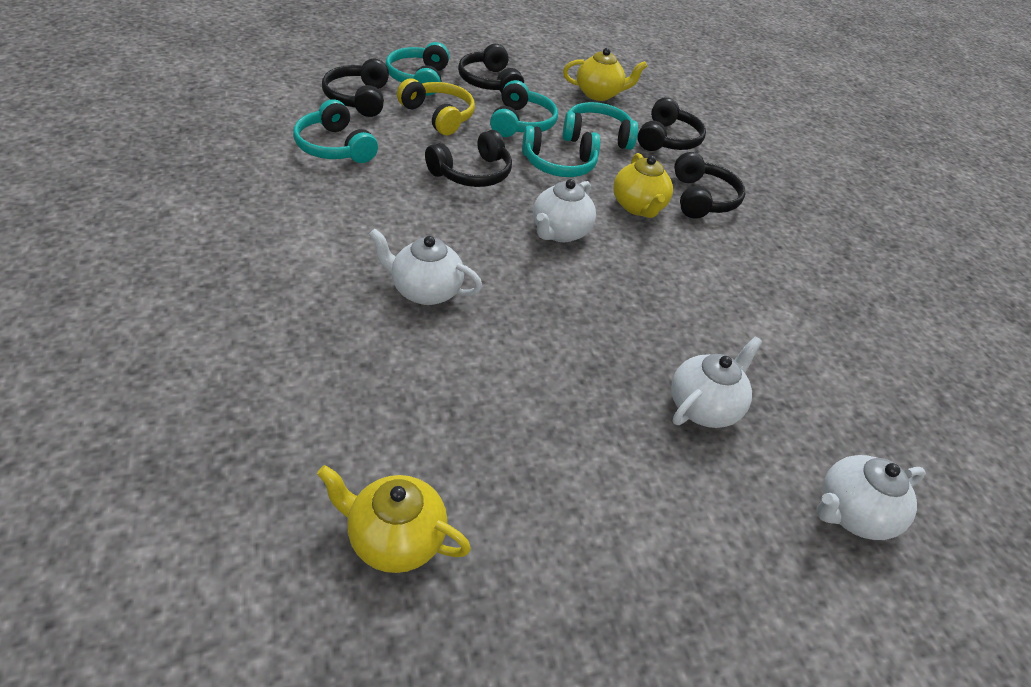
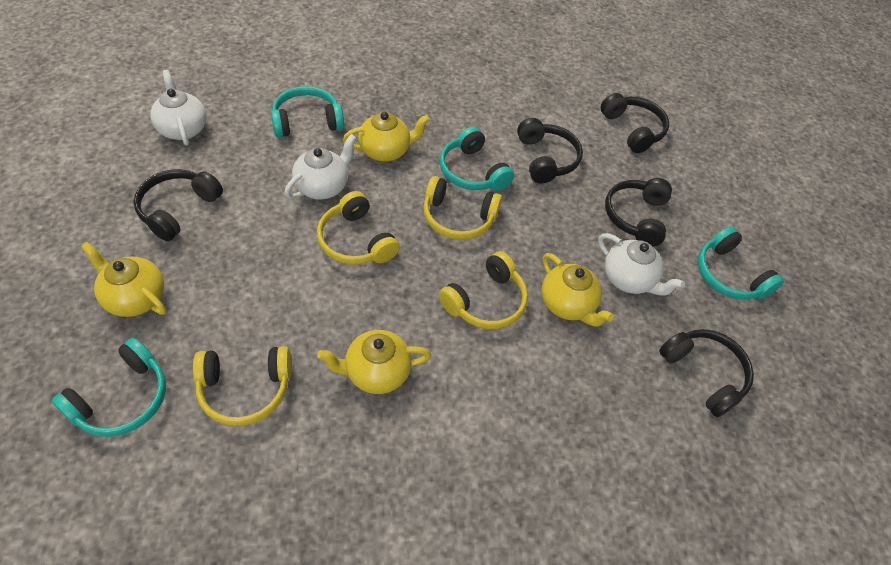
turquoise headphones: 5 -> 4
white teapot: 4 -> 3
yellow headphones: 1 -> 4
yellow teapot: 3 -> 4

